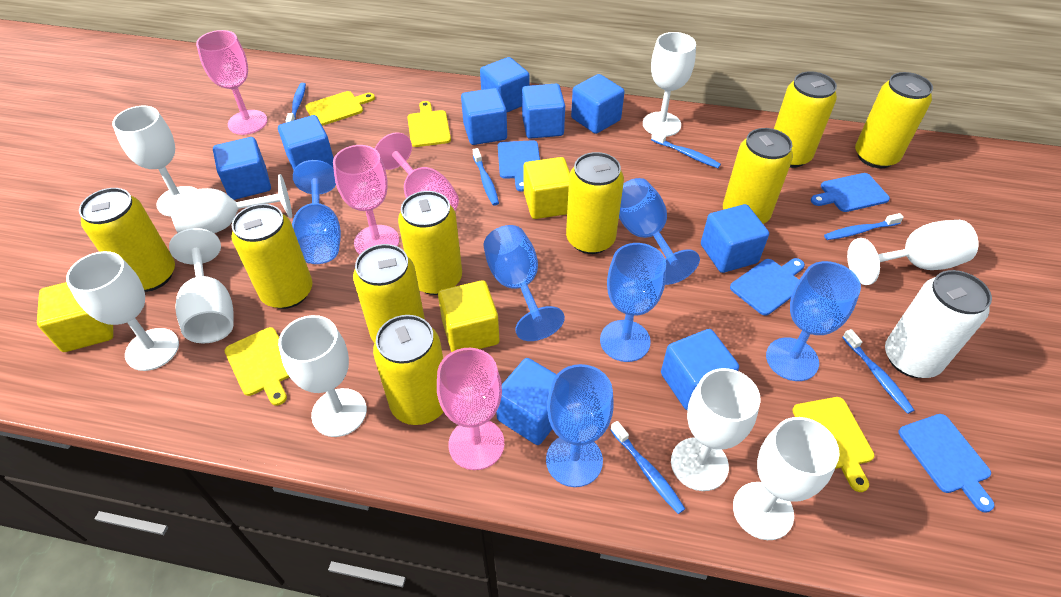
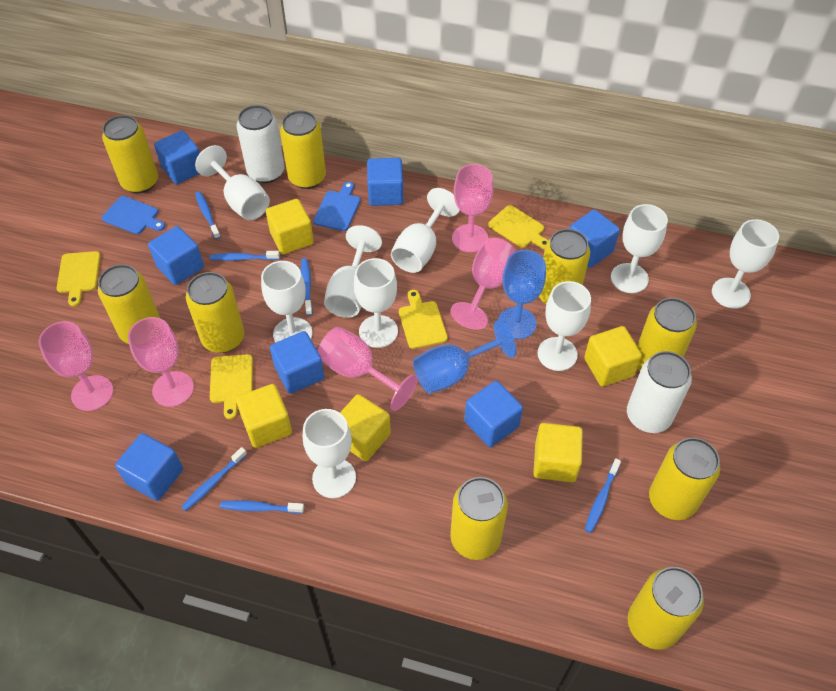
blue cube: 9 -> 7
blue cutting board: 4 -> 2
blue goblet: 6 -> 2
pink goblet: 4 -> 5
white can: 1 -> 2
yellow cube: 3 -> 5

